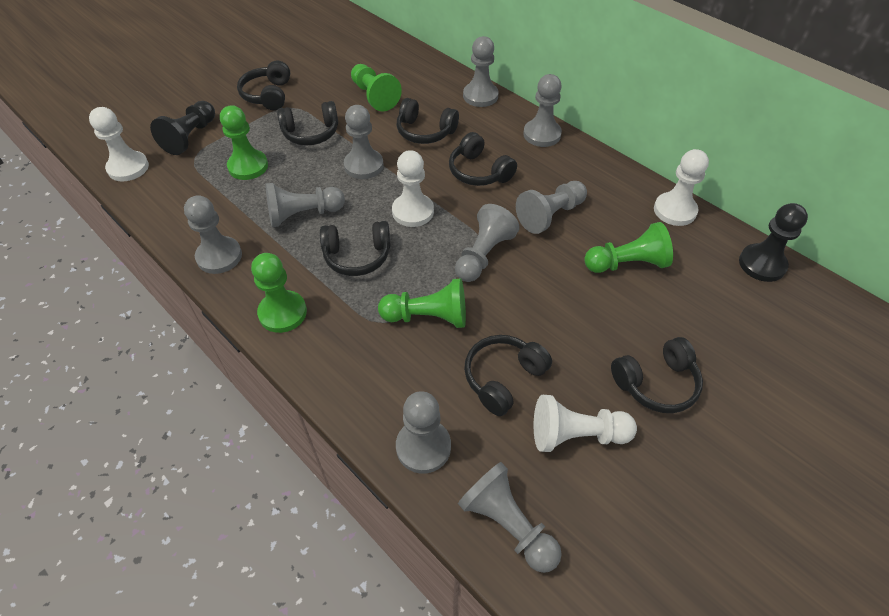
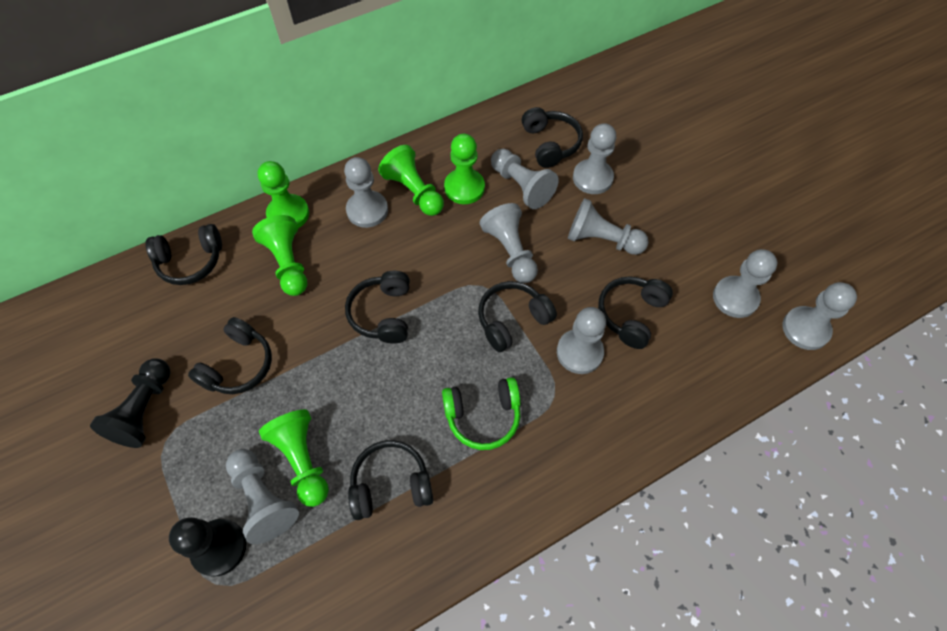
green headphones: 0 -> 1
white pawn: 4 -> 0

